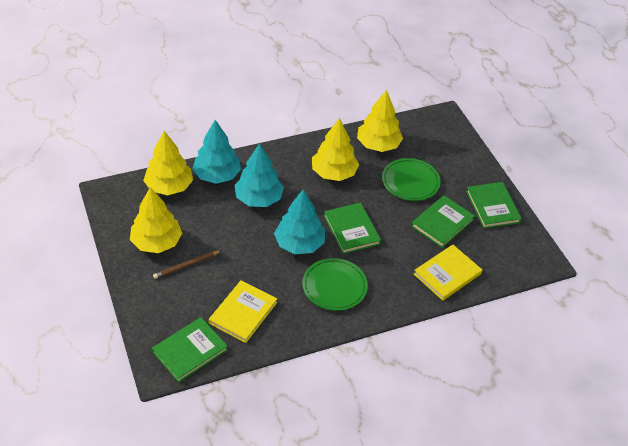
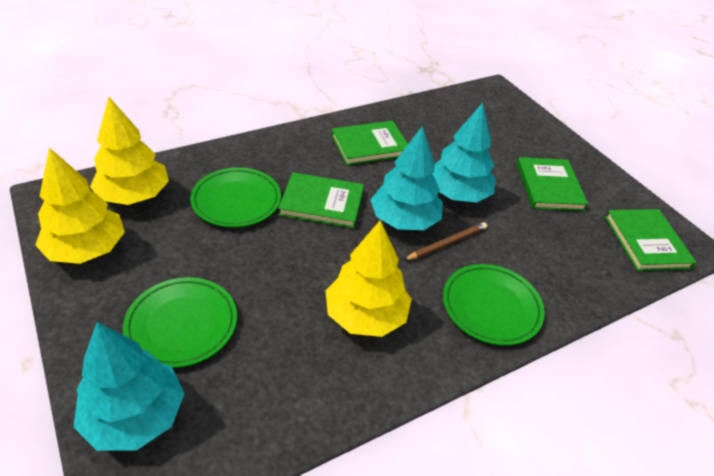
green plate: 2 -> 3
yellow book: 2 -> 0
yellow tree: 4 -> 3

